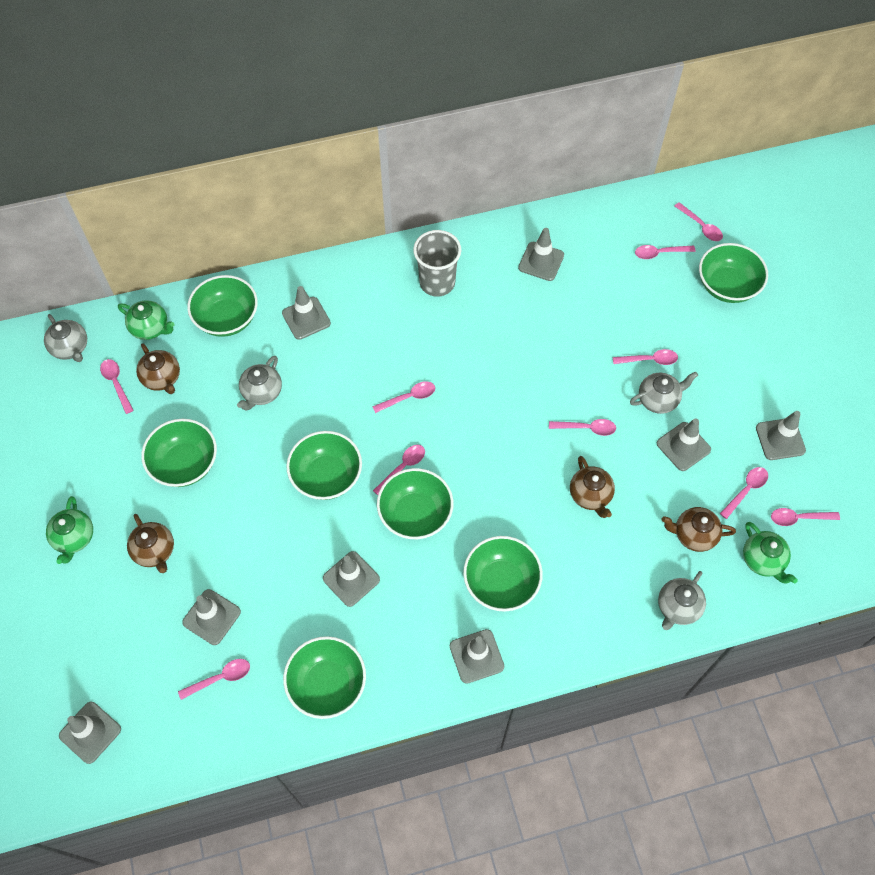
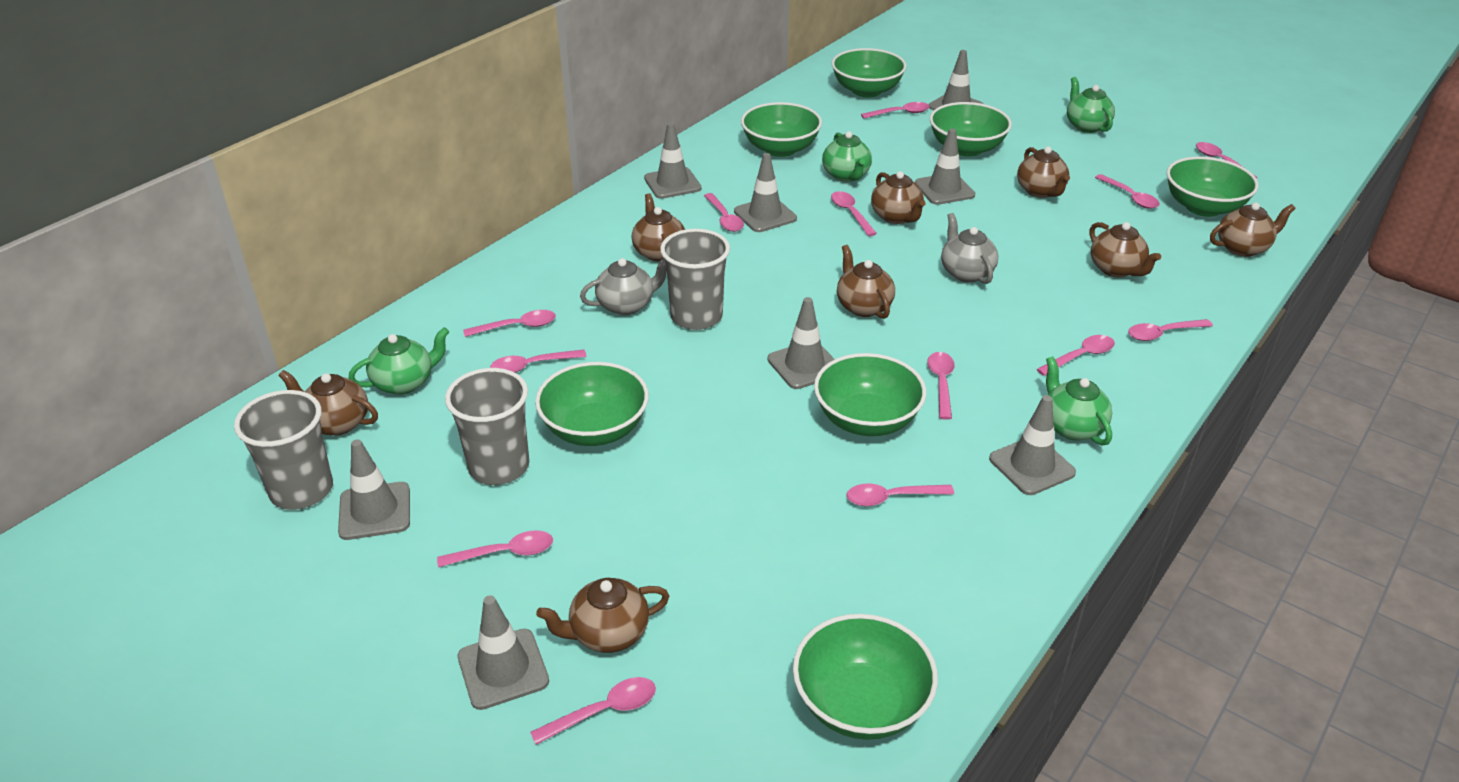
brown teapot: 4 -> 8
green teapot: 3 -> 4
grey cup: 1 -> 3
grey teapot: 4 -> 2
pink spoon: 10 -> 13

